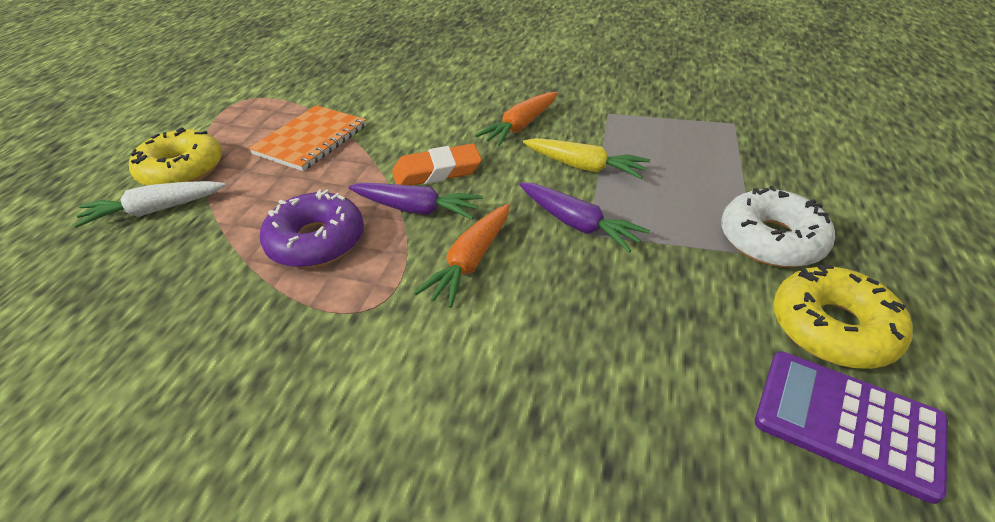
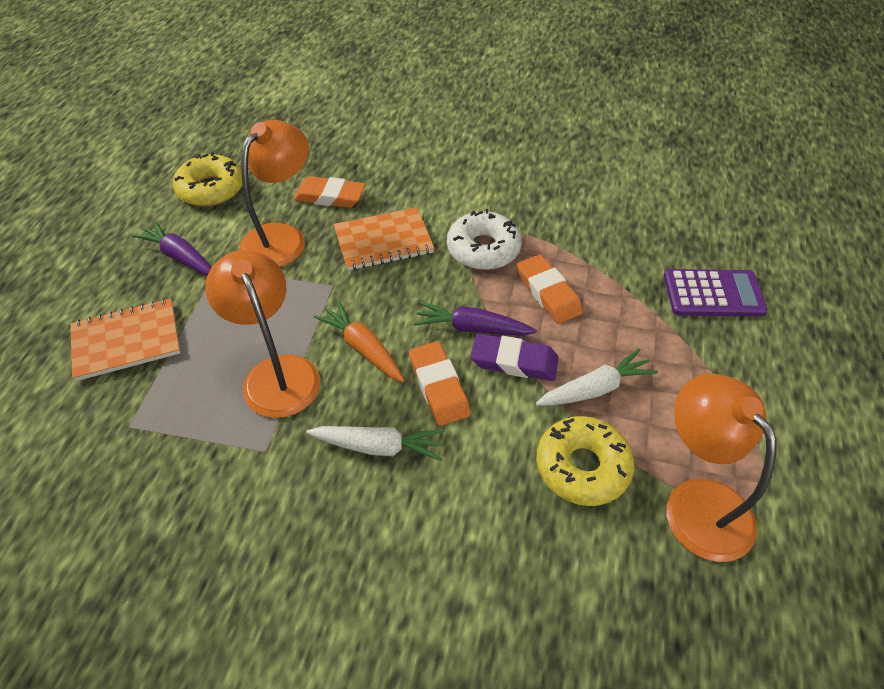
orange carrot: 2 -> 1
orange eraser: 1 -> 3
orange lamp: 0 -> 3
orange notebook: 1 -> 2
purple donut: 1 -> 0
purple eraser: 0 -> 1
white carrot: 1 -> 2
yellow carrot: 1 -> 0

